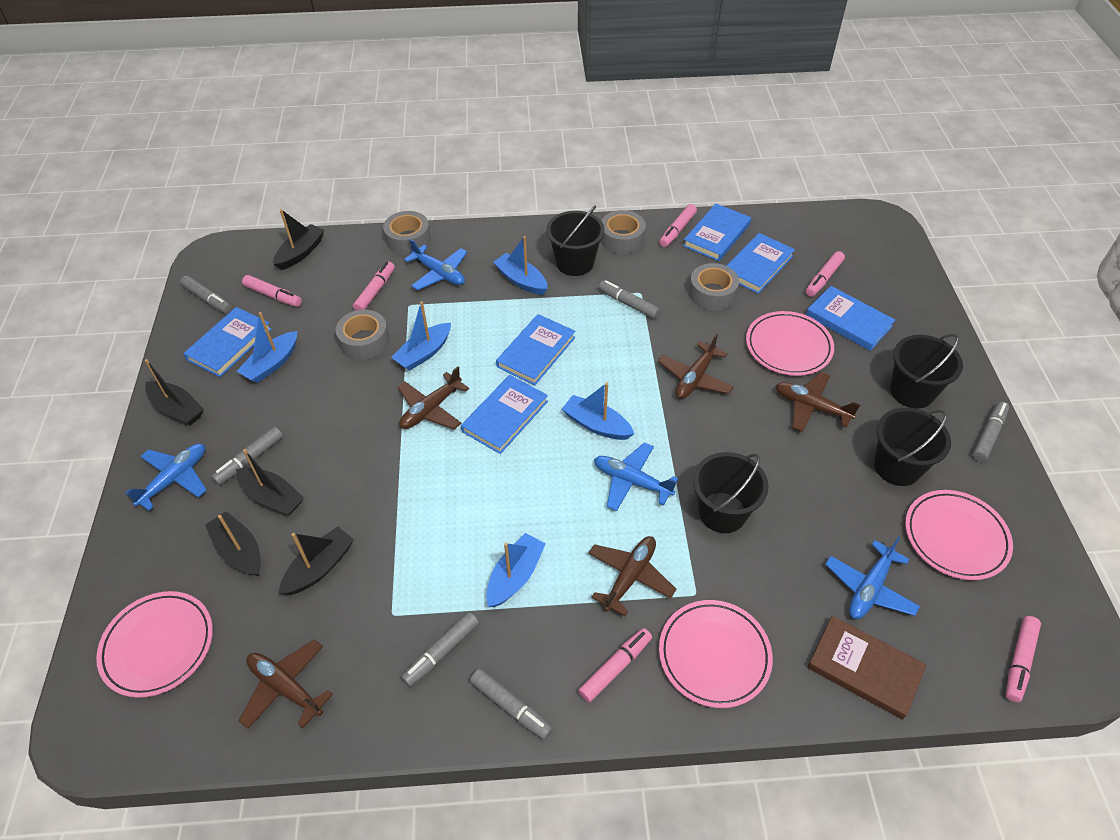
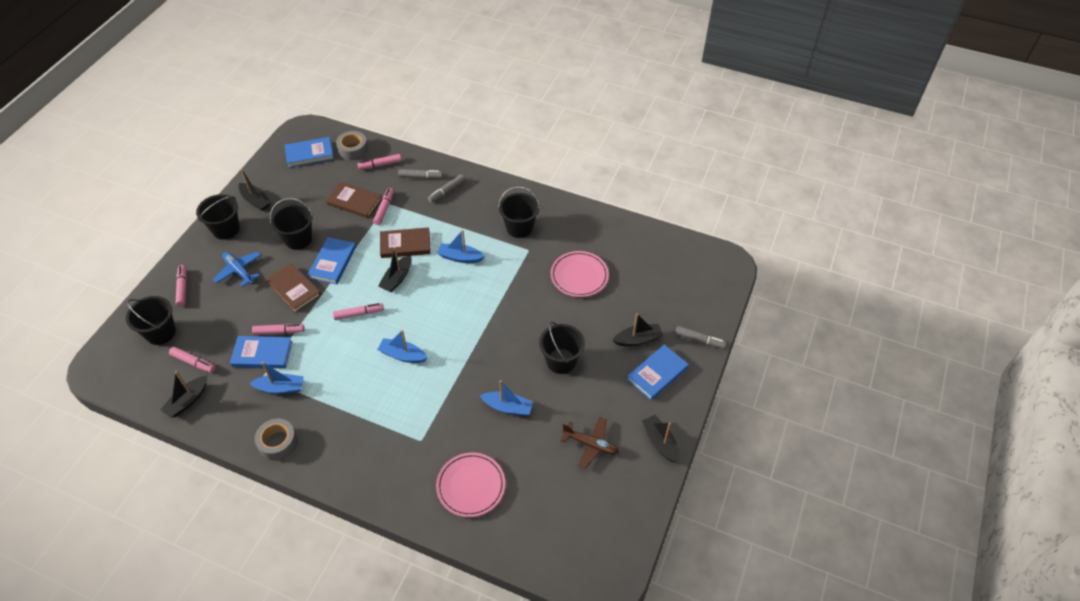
black bucket: 4 -> 5
blue boat: 5 -> 4
blue book: 6 -> 4
blue plane: 4 -> 1
brown book: 1 -> 3
brown plane: 5 -> 1
grey marker: 6 -> 3
grey tape: 4 -> 2
pink plate: 4 -> 2

